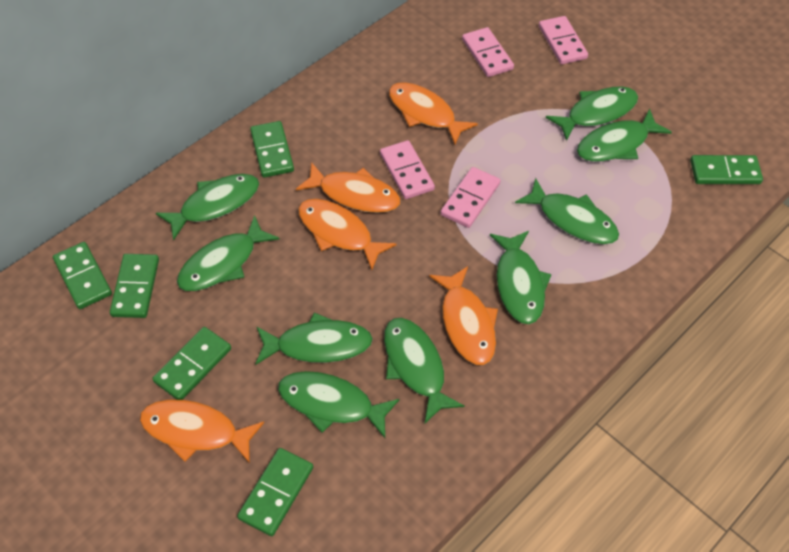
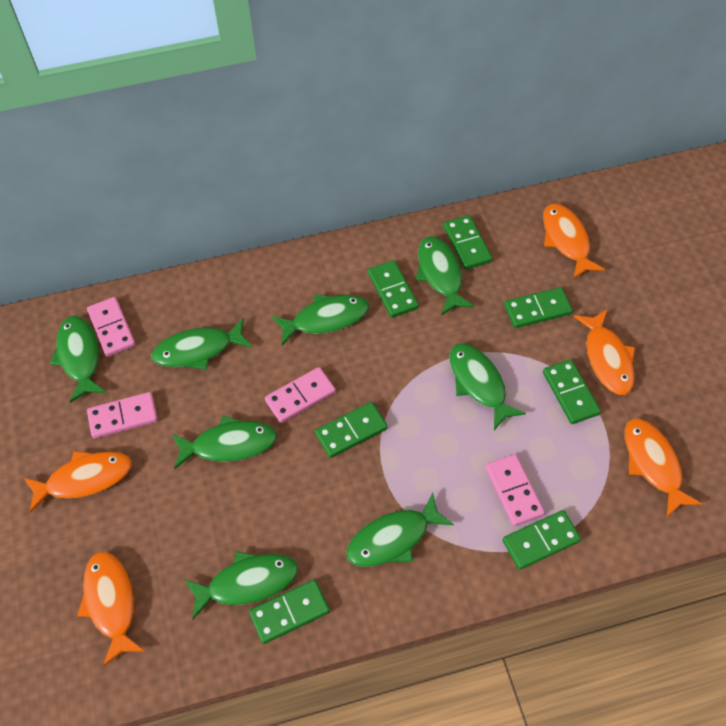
green domino: 6 -> 7
green fish: 9 -> 8

